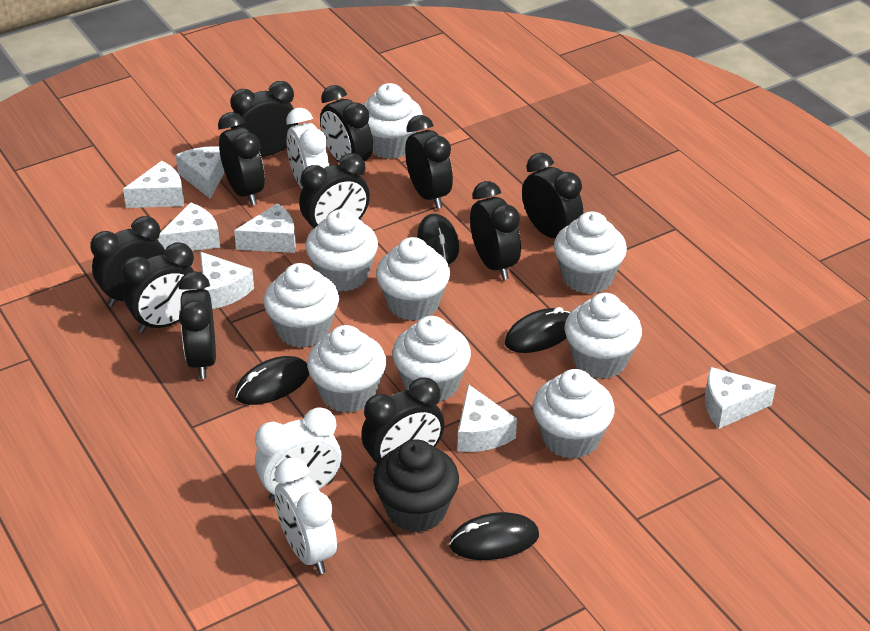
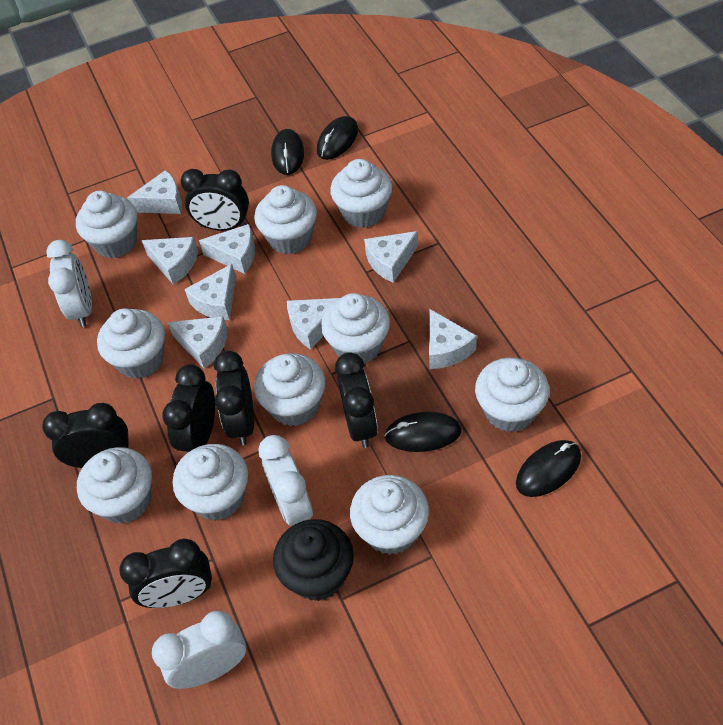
black clock: 11 -> 6
white cheese: 7 -> 8
white cupcake: 9 -> 10

